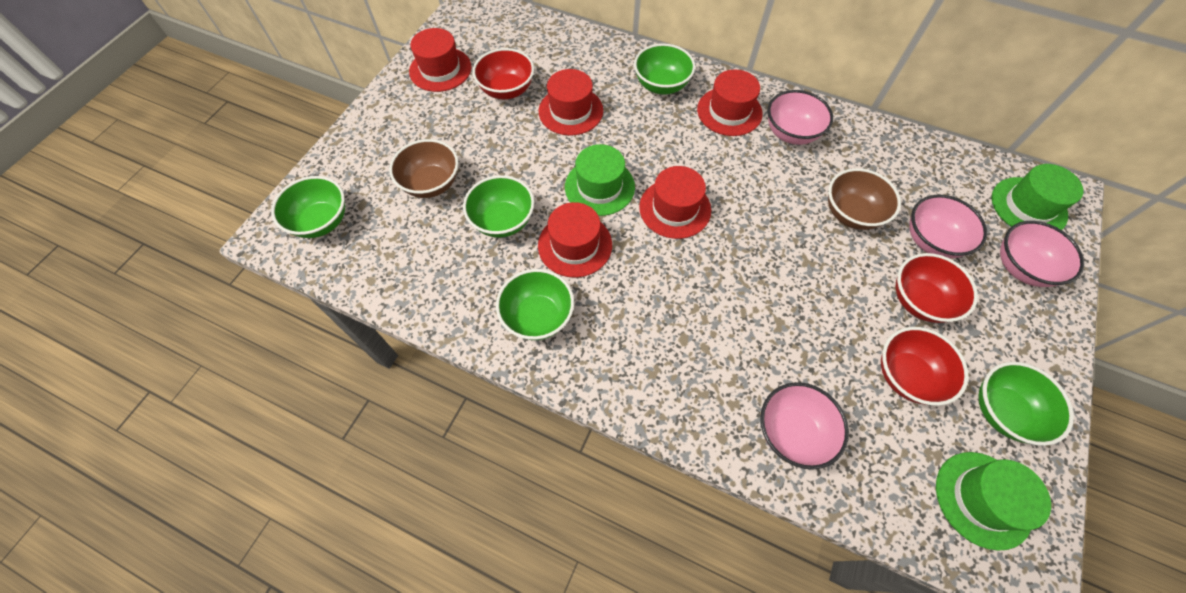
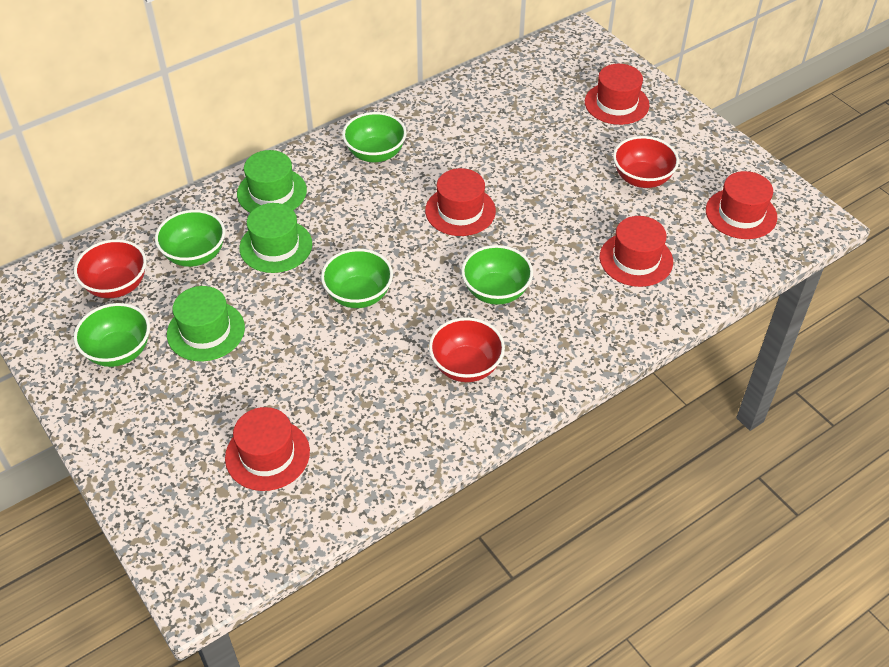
brown bowl: 2 -> 0
pink bowl: 4 -> 0

